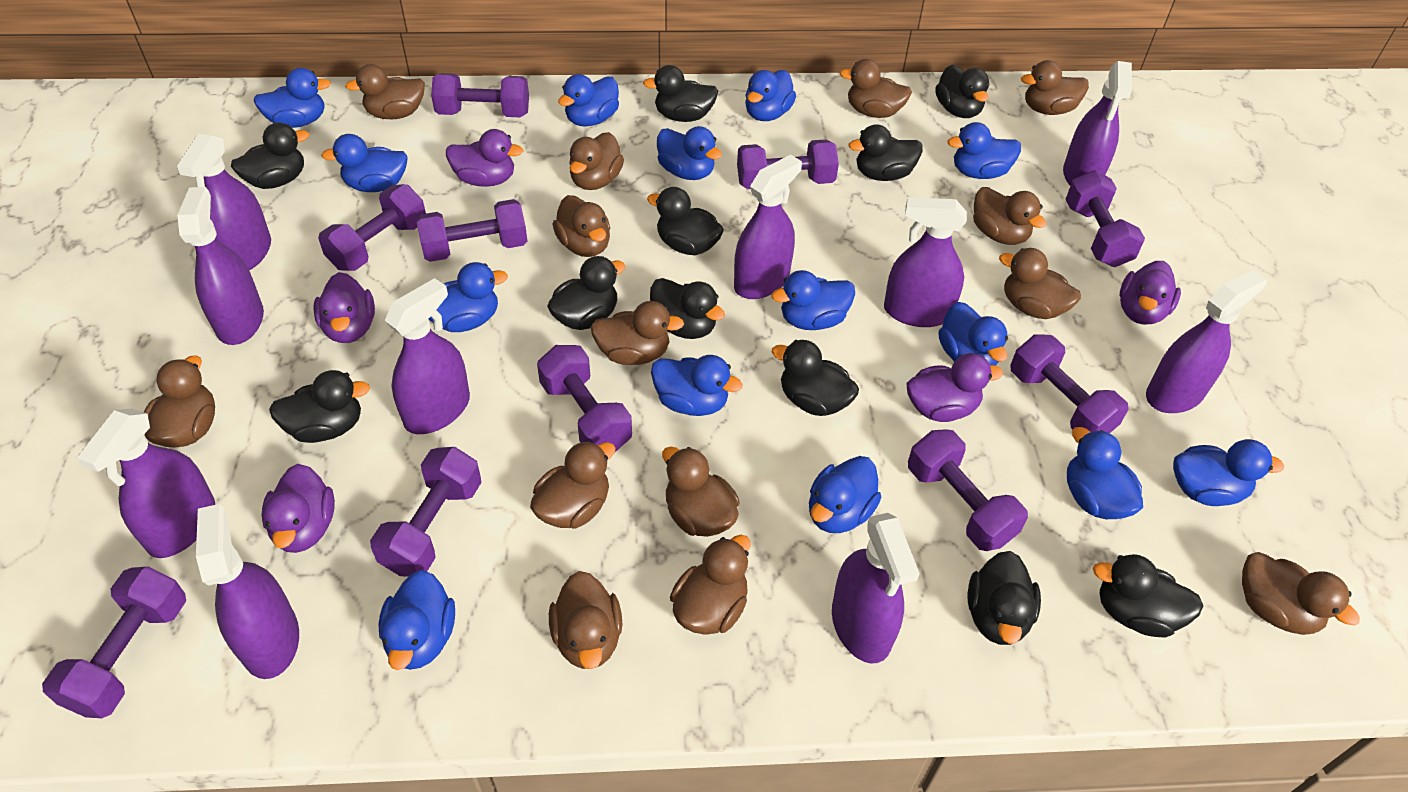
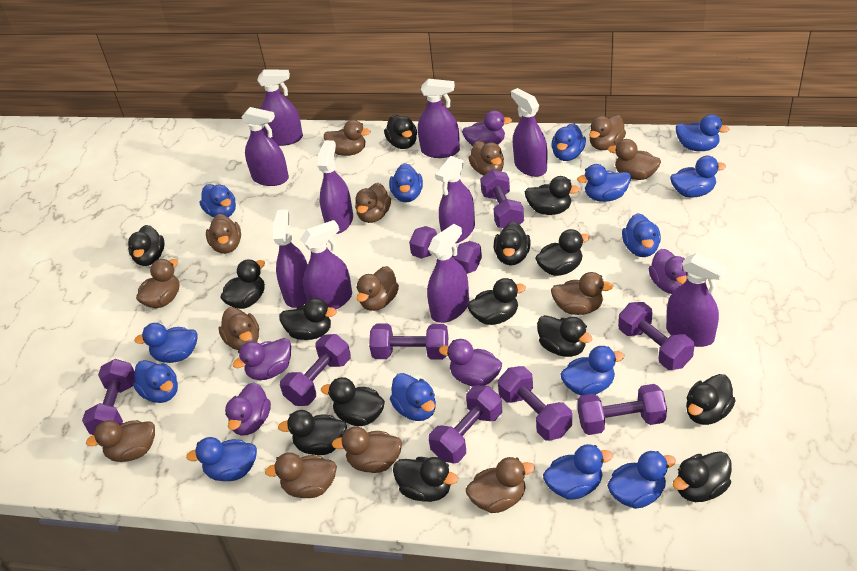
black duck: 11 -> 14
purple dumbbell: 10 -> 9

